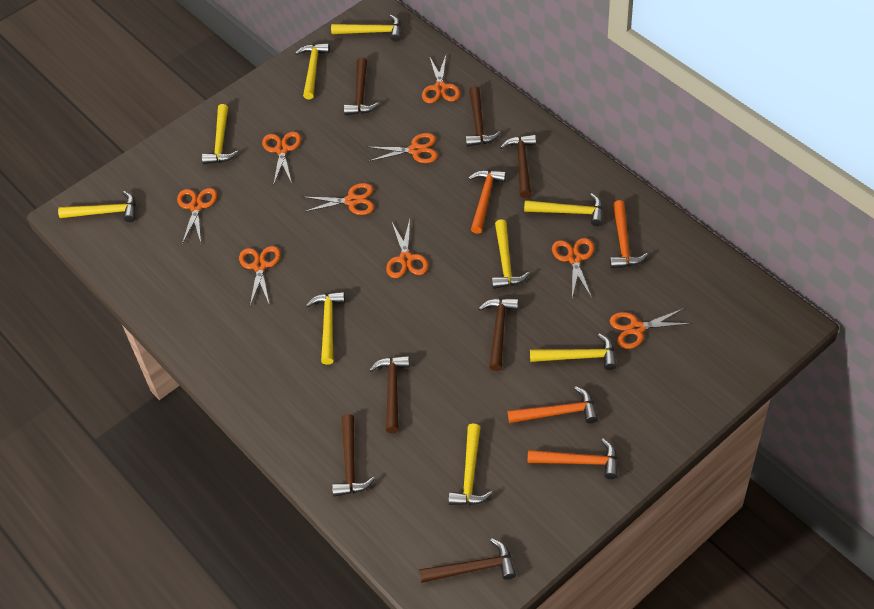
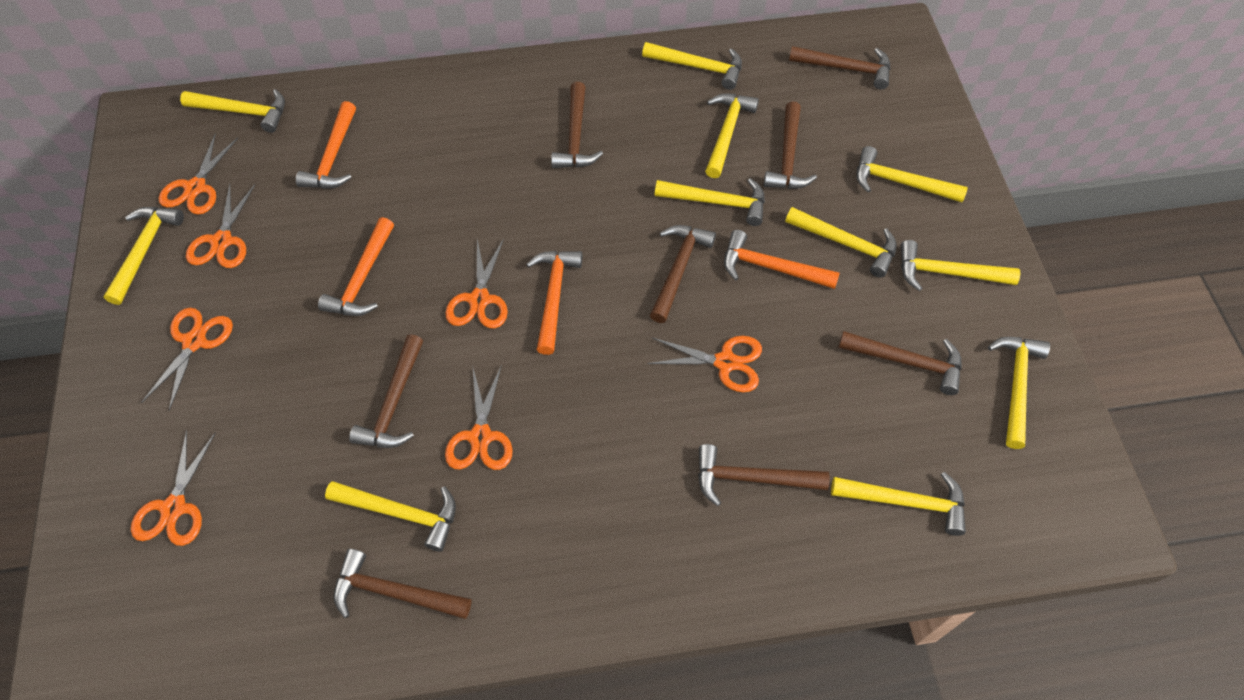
brown hammer: 7 -> 8
orange scissors: 9 -> 7
yellow hammer: 9 -> 11

